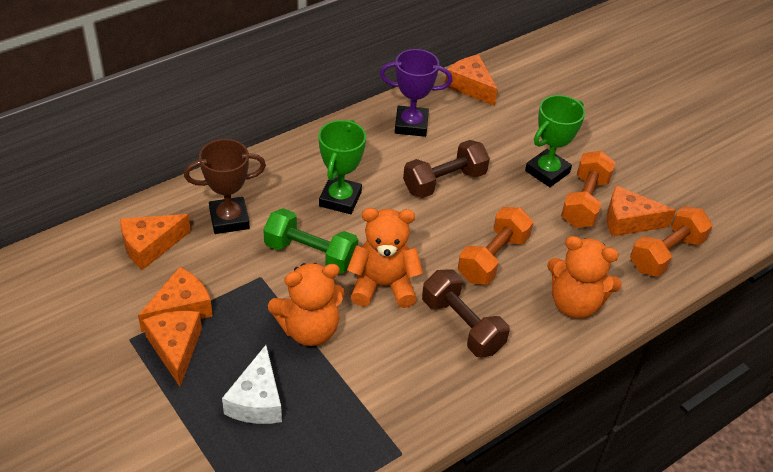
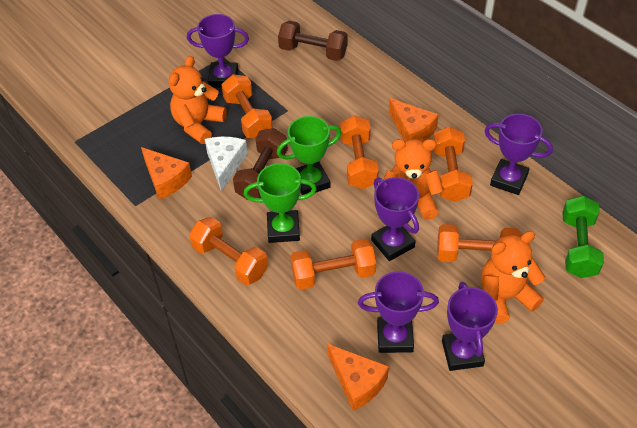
brown trophy: 1 -> 0
orange cheese: 5 -> 3
orange dumbbell: 3 -> 6
purple trophy: 1 -> 5

